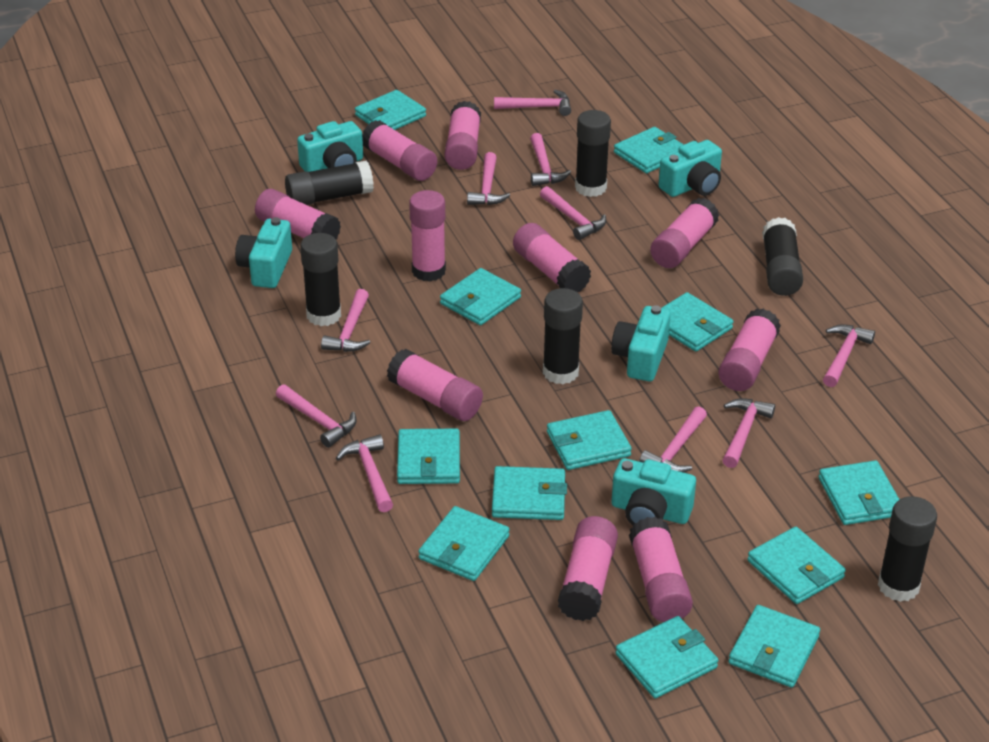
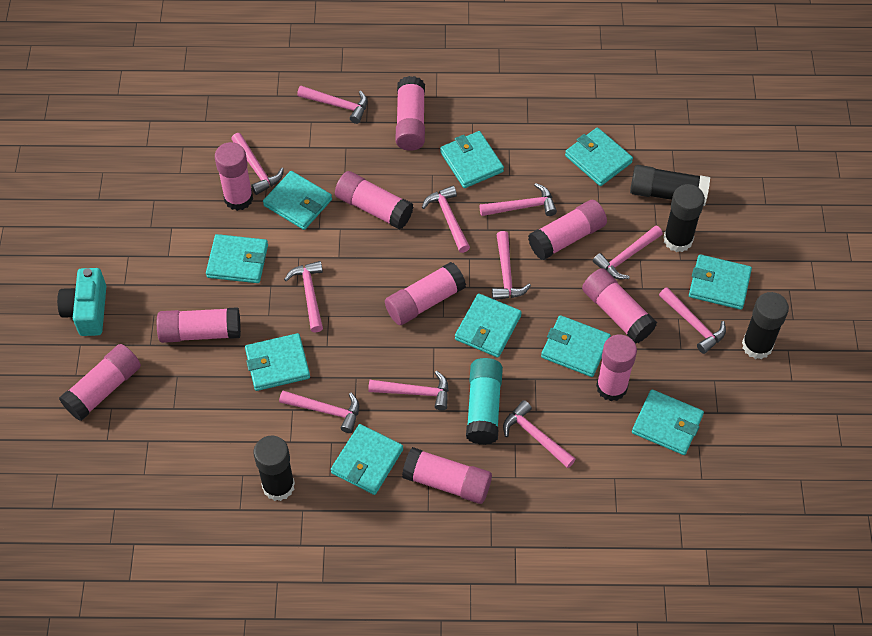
black glue stick: 6 -> 4
pink hammer: 10 -> 11
turquoise camera: 5 -> 1
turquoise glue stick: 0 -> 1
turquoise wallet: 12 -> 10

